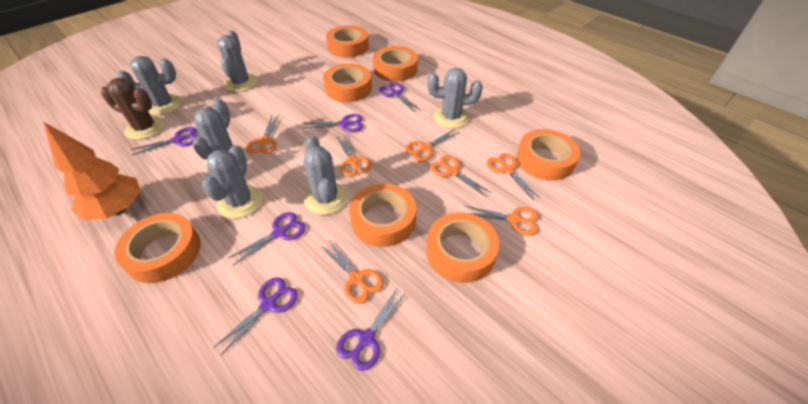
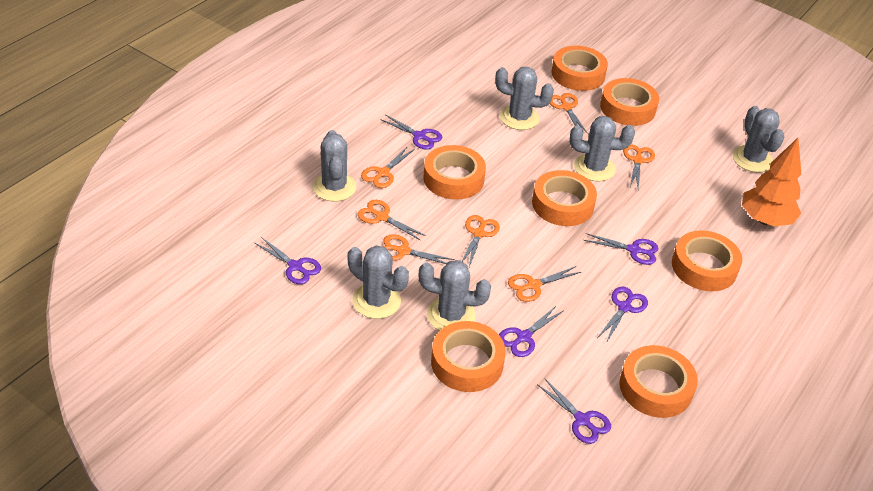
brown cactus: 1 -> 0

